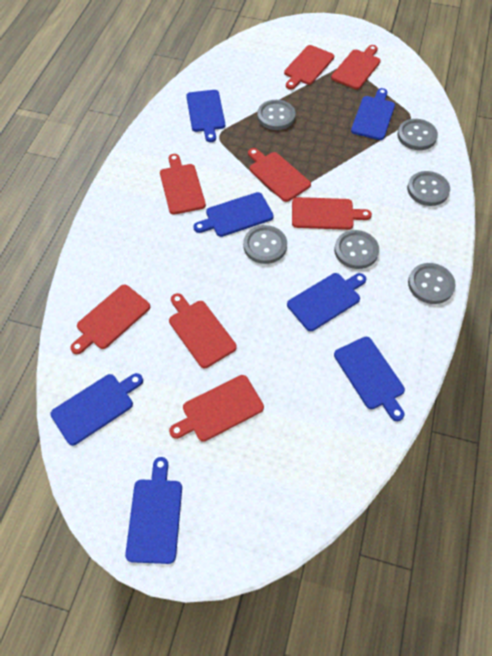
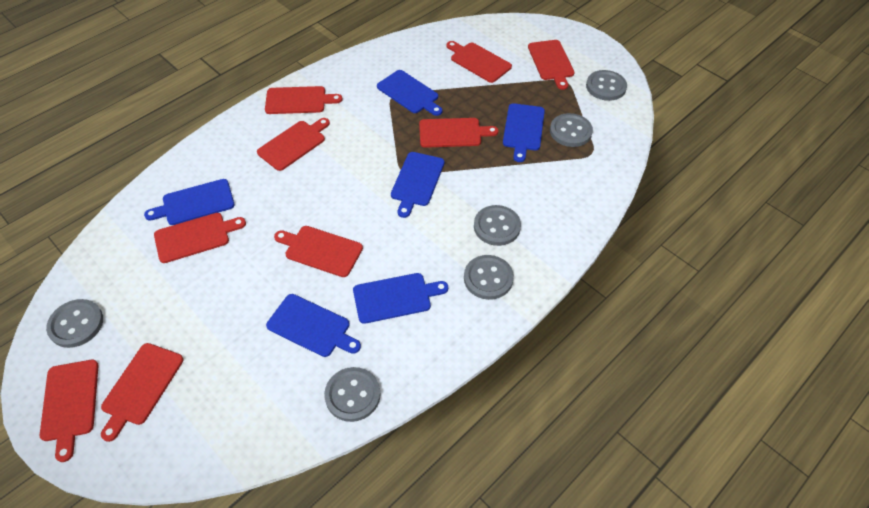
blue cutting board: 7 -> 6
red cutting board: 8 -> 9

